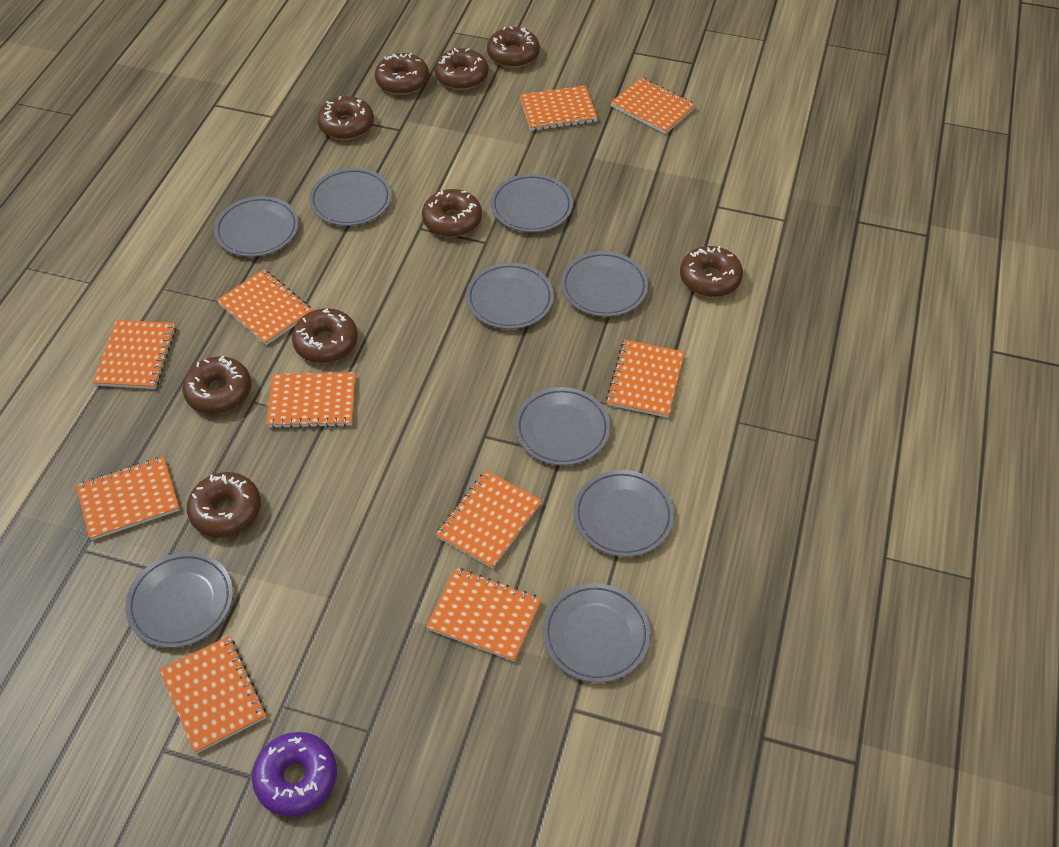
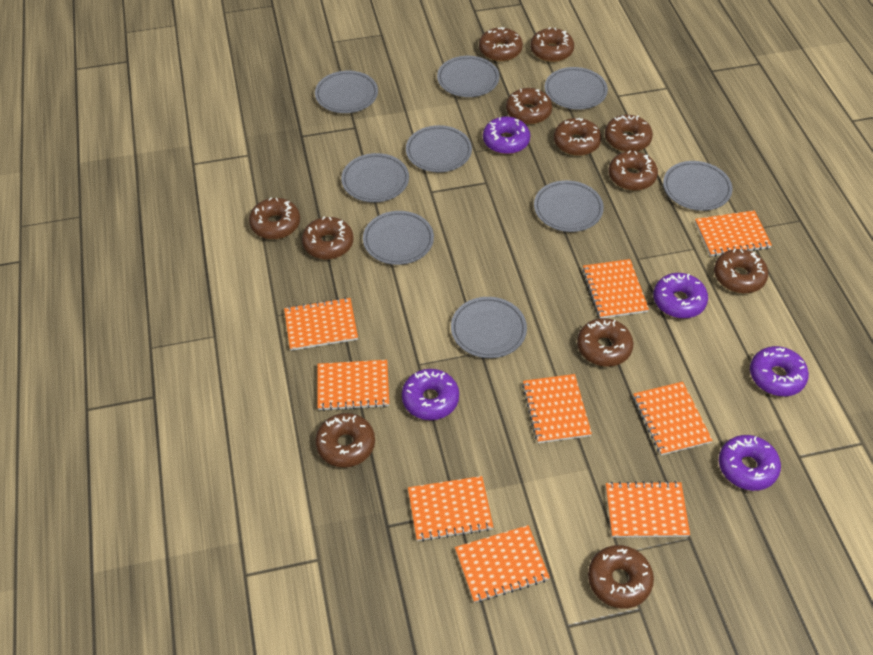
brown donut: 9 -> 12
orange notebook: 10 -> 9
purple donut: 1 -> 5

